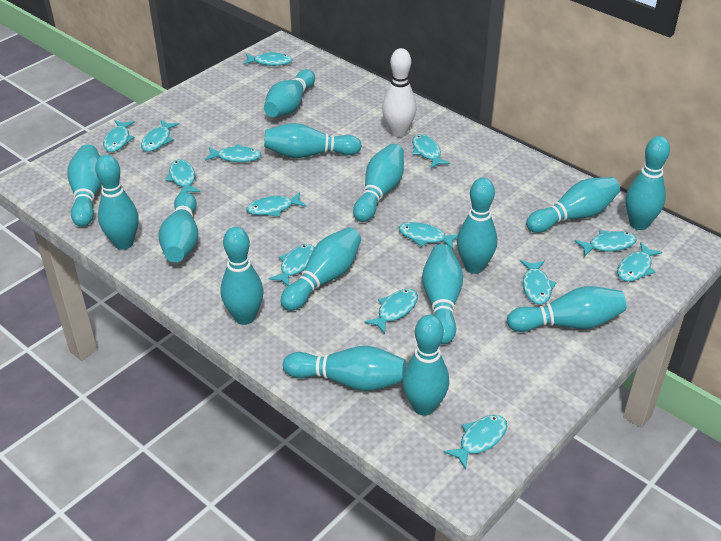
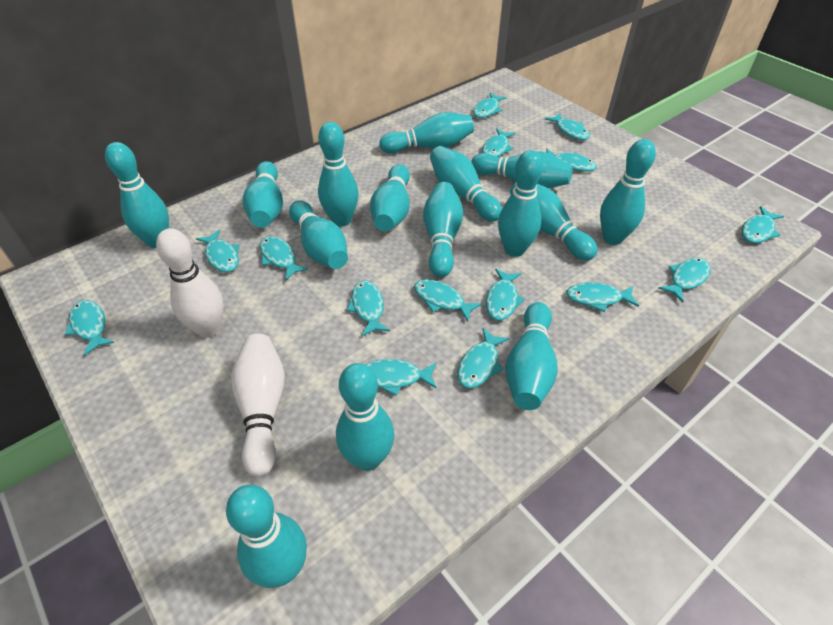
turquoise fish: 14 -> 15
white bowling pin: 1 -> 2

